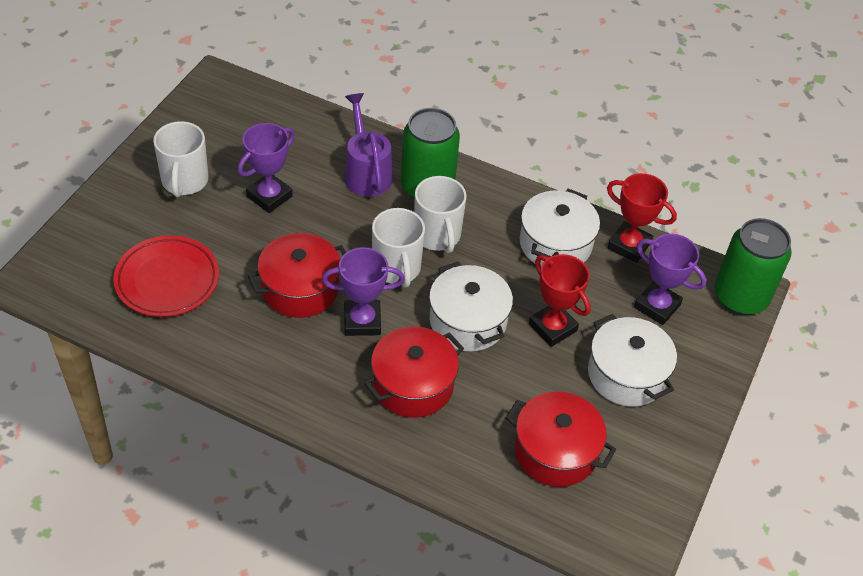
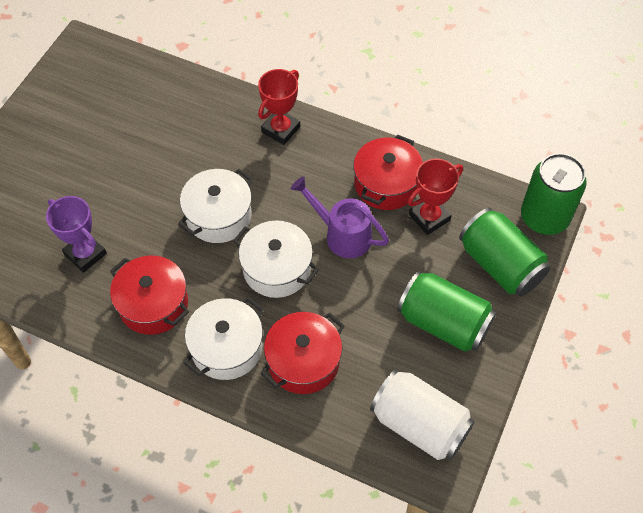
green can: 2 -> 3
purple trophy: 3 -> 1
red plate: 1 -> 0
white can: 0 -> 1
white mug: 3 -> 0

